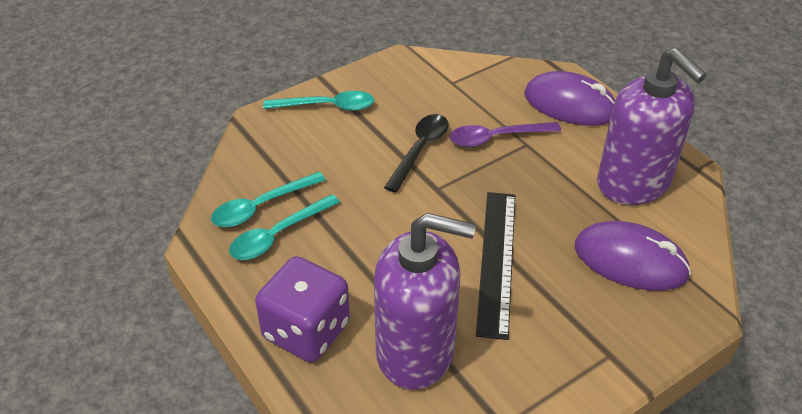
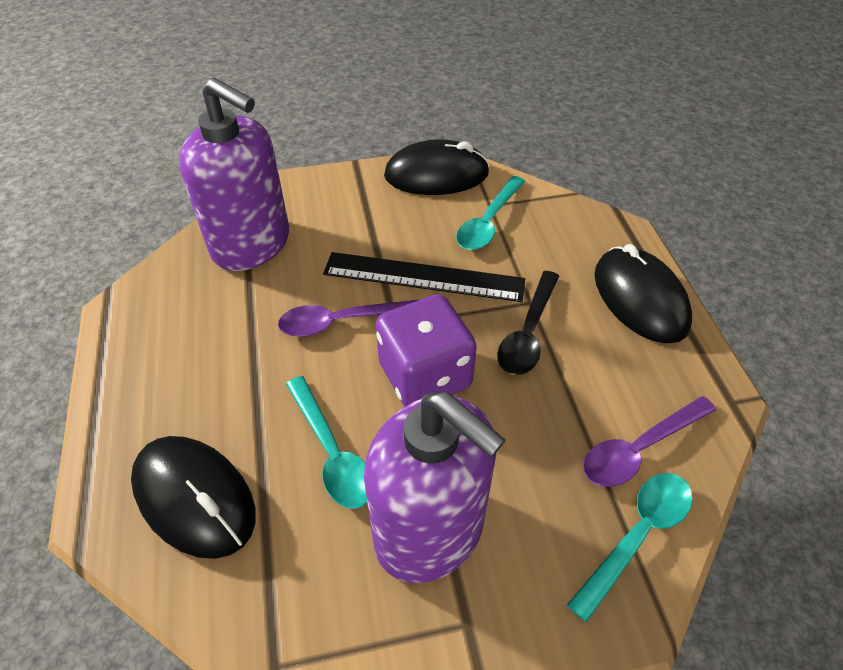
black mouse: 0 -> 3
purple mouse: 2 -> 0
purple spoon: 1 -> 2

